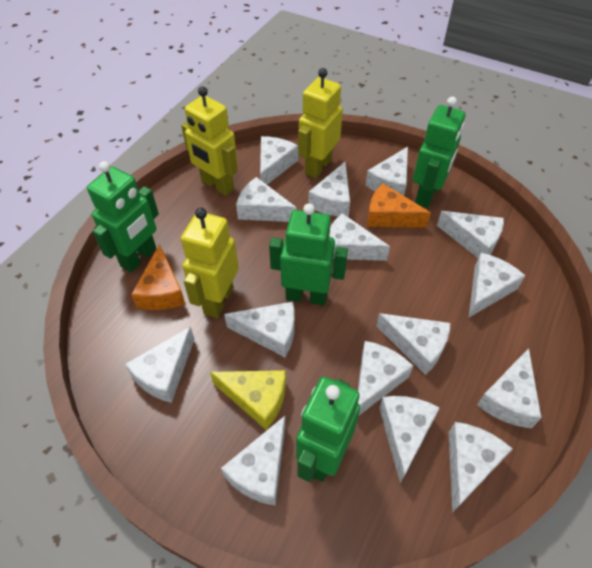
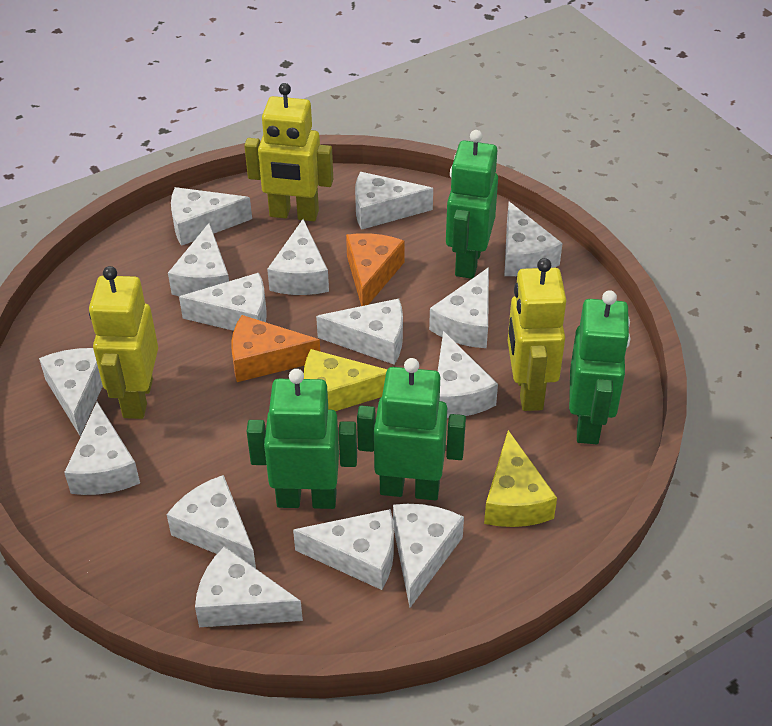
yellow cheese: 1 -> 2

